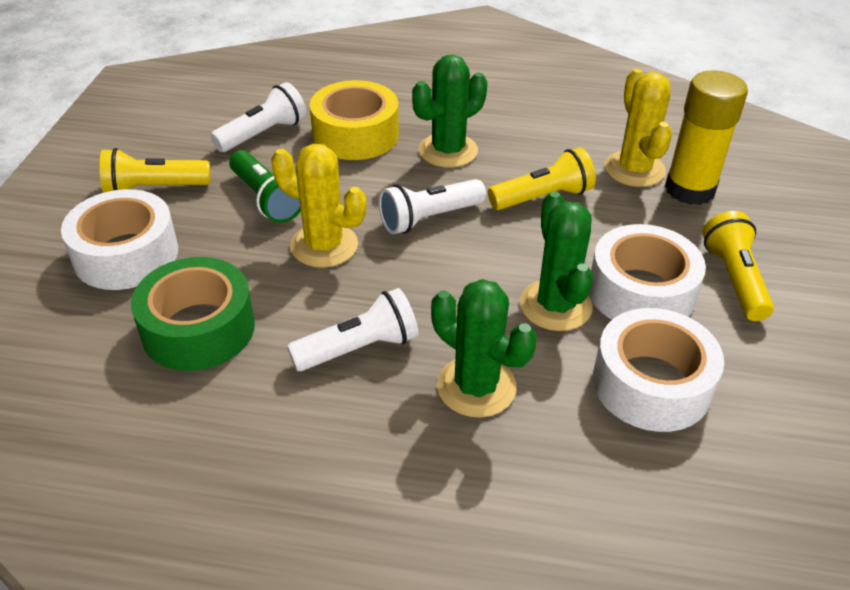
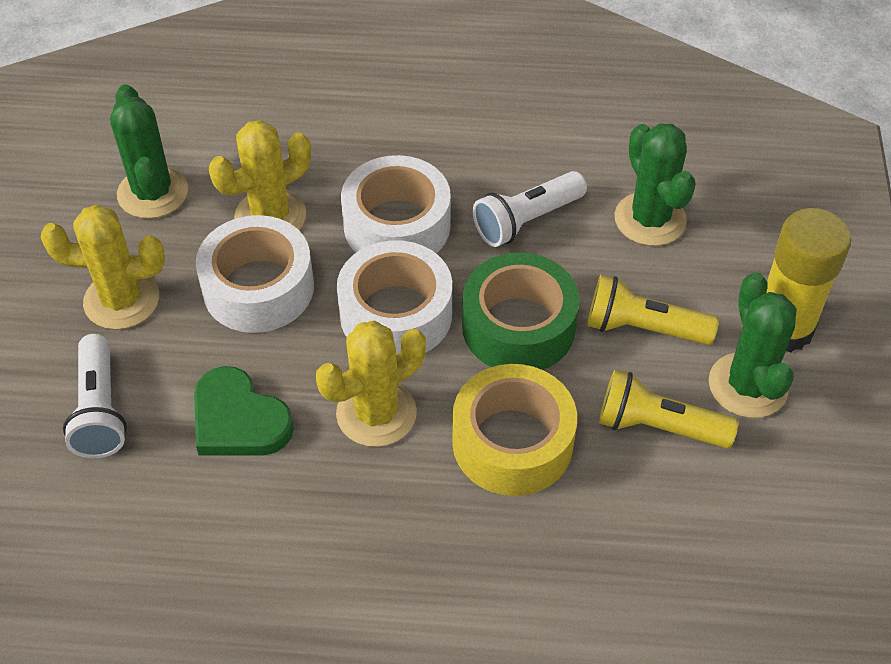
green flashlight: 1 -> 0
green heart: 0 -> 1
white flashlight: 3 -> 2
yellow cactus: 2 -> 3
yellow flashlight: 3 -> 2

